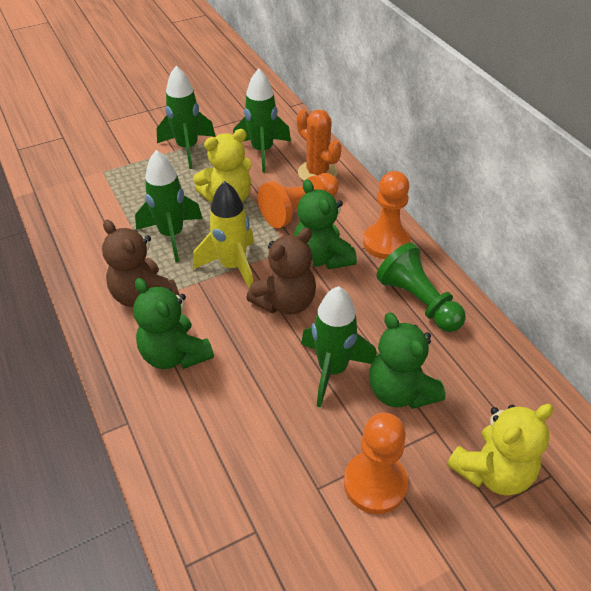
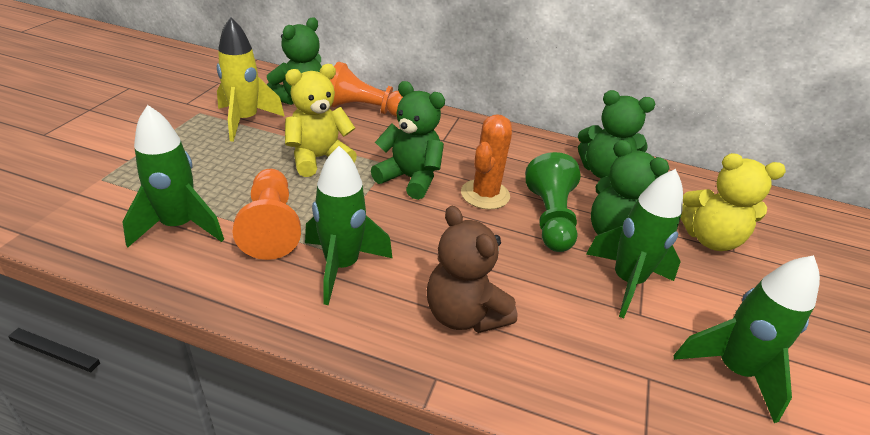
brown teddy bear: 2 -> 1
green teddy bear: 3 -> 4
orange pawn: 3 -> 2

